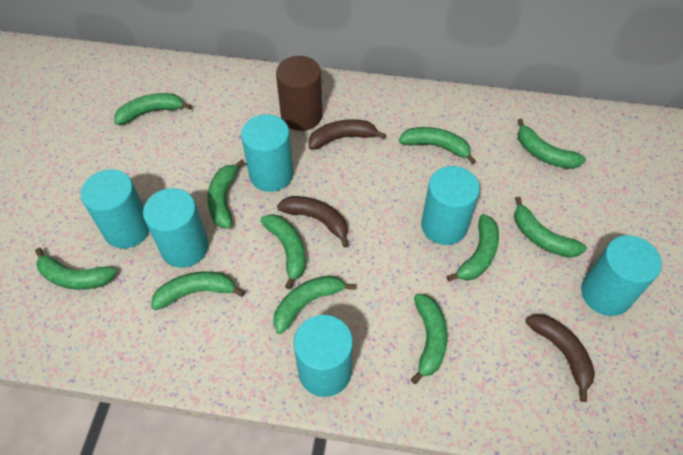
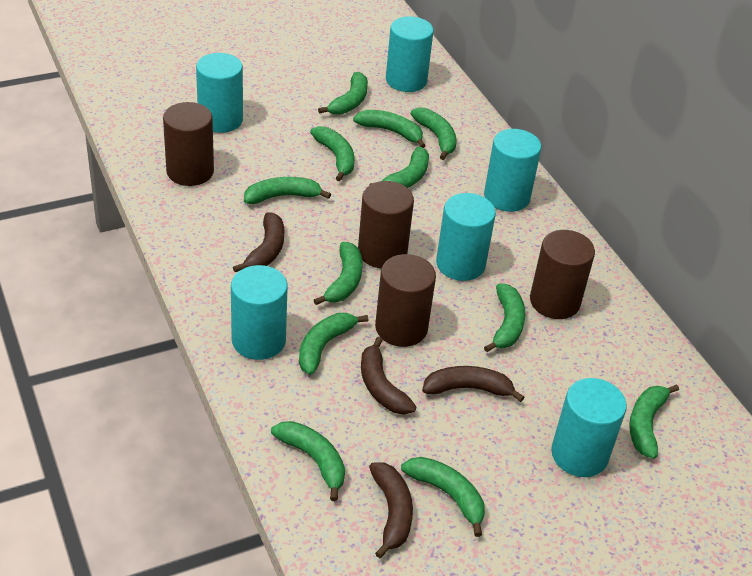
brown banana: 3 -> 4
brown cylinder: 1 -> 4
green banana: 11 -> 12

